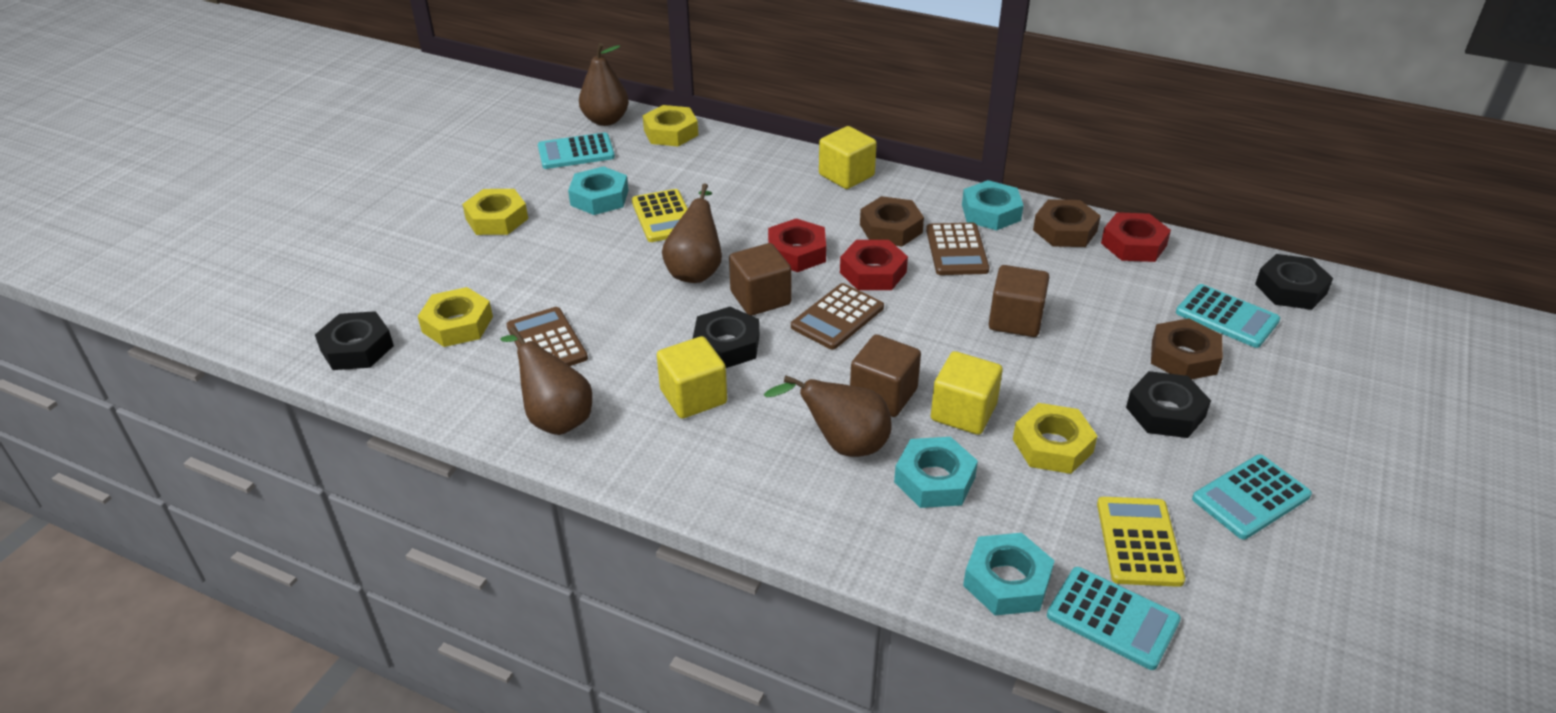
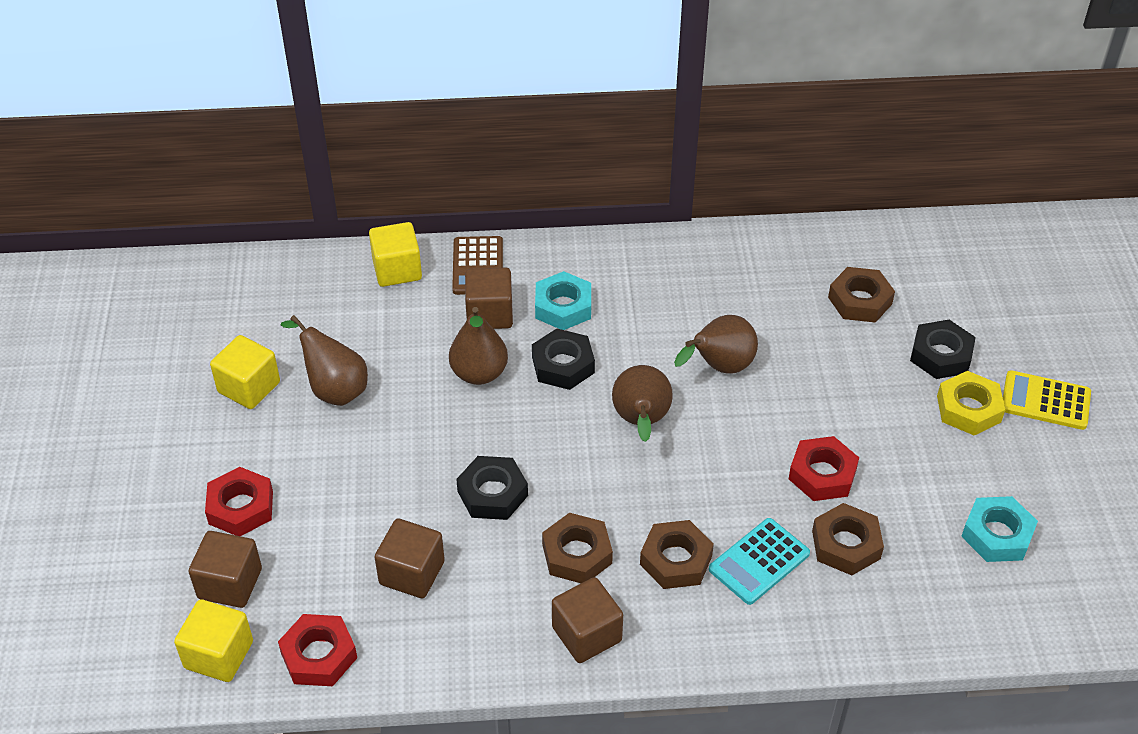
black nut: 4 -> 3
brown calculator: 3 -> 1
brown cube: 3 -> 4
brown nut: 3 -> 4
turquoise calculator: 4 -> 1
turquoise nut: 4 -> 2
yellow calculator: 2 -> 1
yellow nut: 4 -> 1

